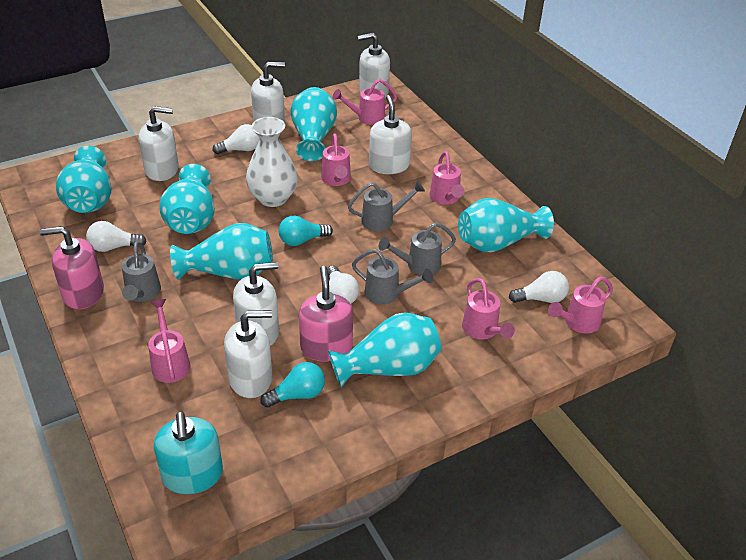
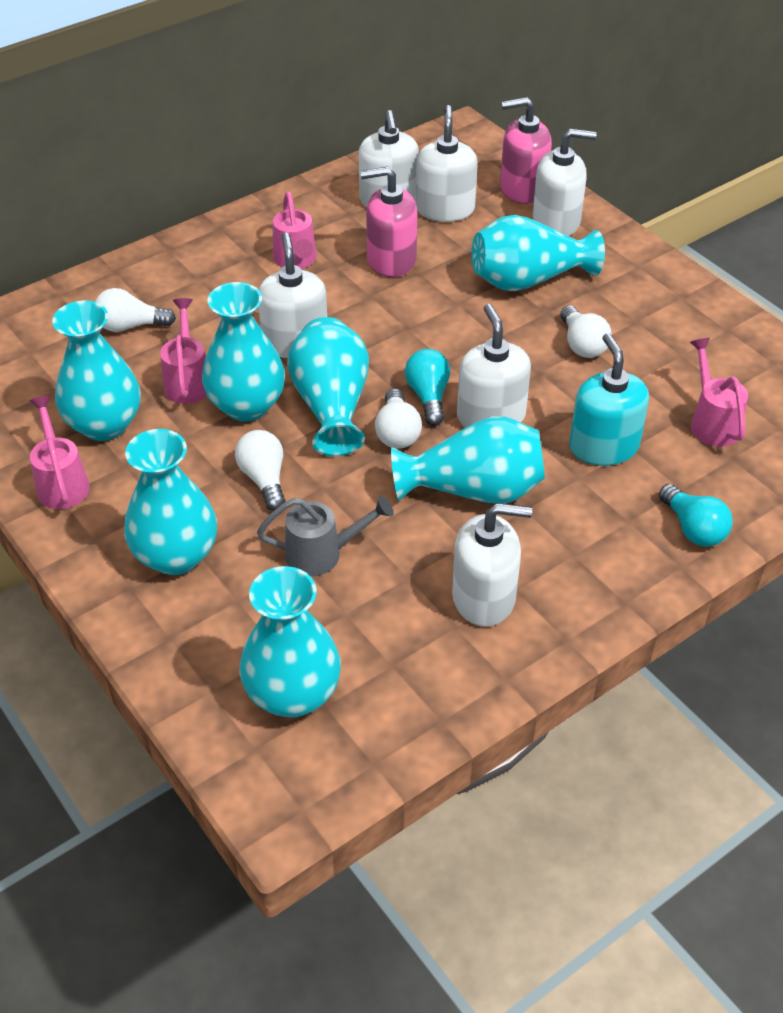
grey watering can: 4 -> 1
pink watering can: 6 -> 4
turquoise vase: 6 -> 7
white vase: 1 -> 0

